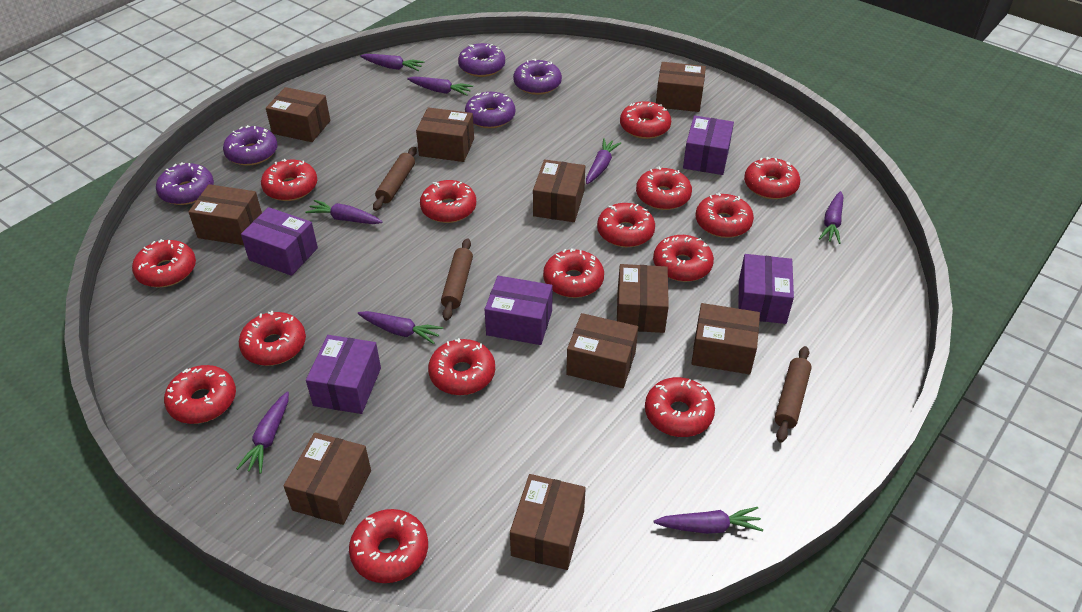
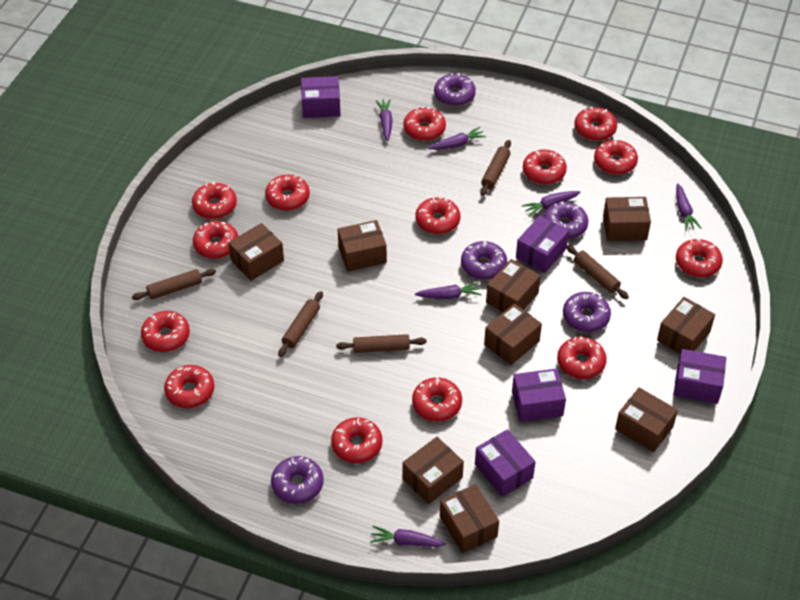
brown box: 10 -> 9
brown rolling pin: 3 -> 5
purple carrot: 8 -> 6
red donut: 15 -> 14

